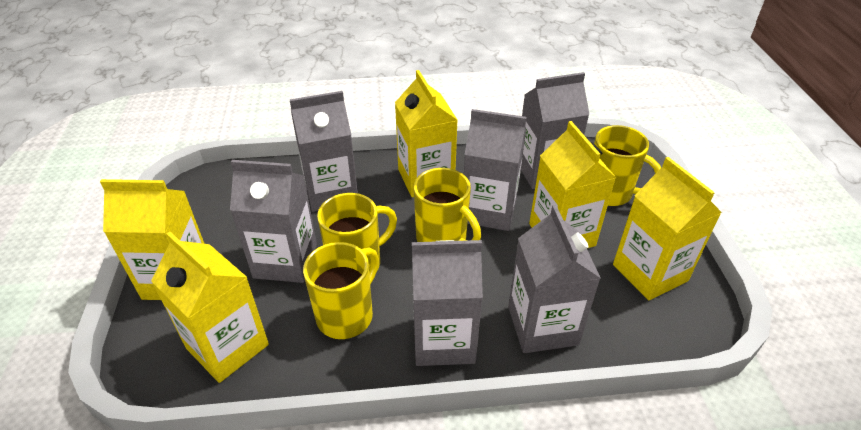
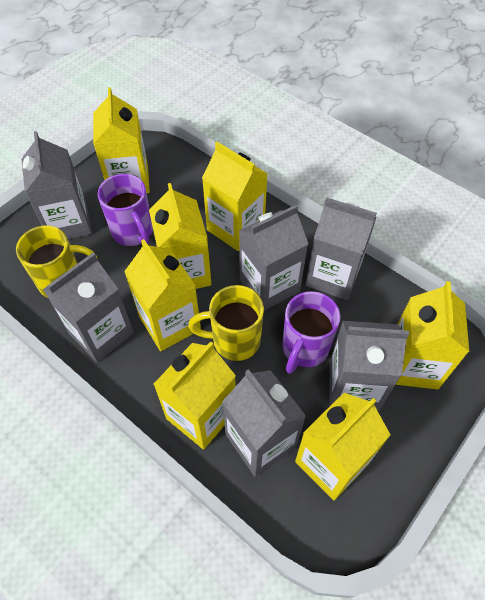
purple mug: 0 -> 2
yellow carton: 5 -> 7
yellow mug: 4 -> 2

